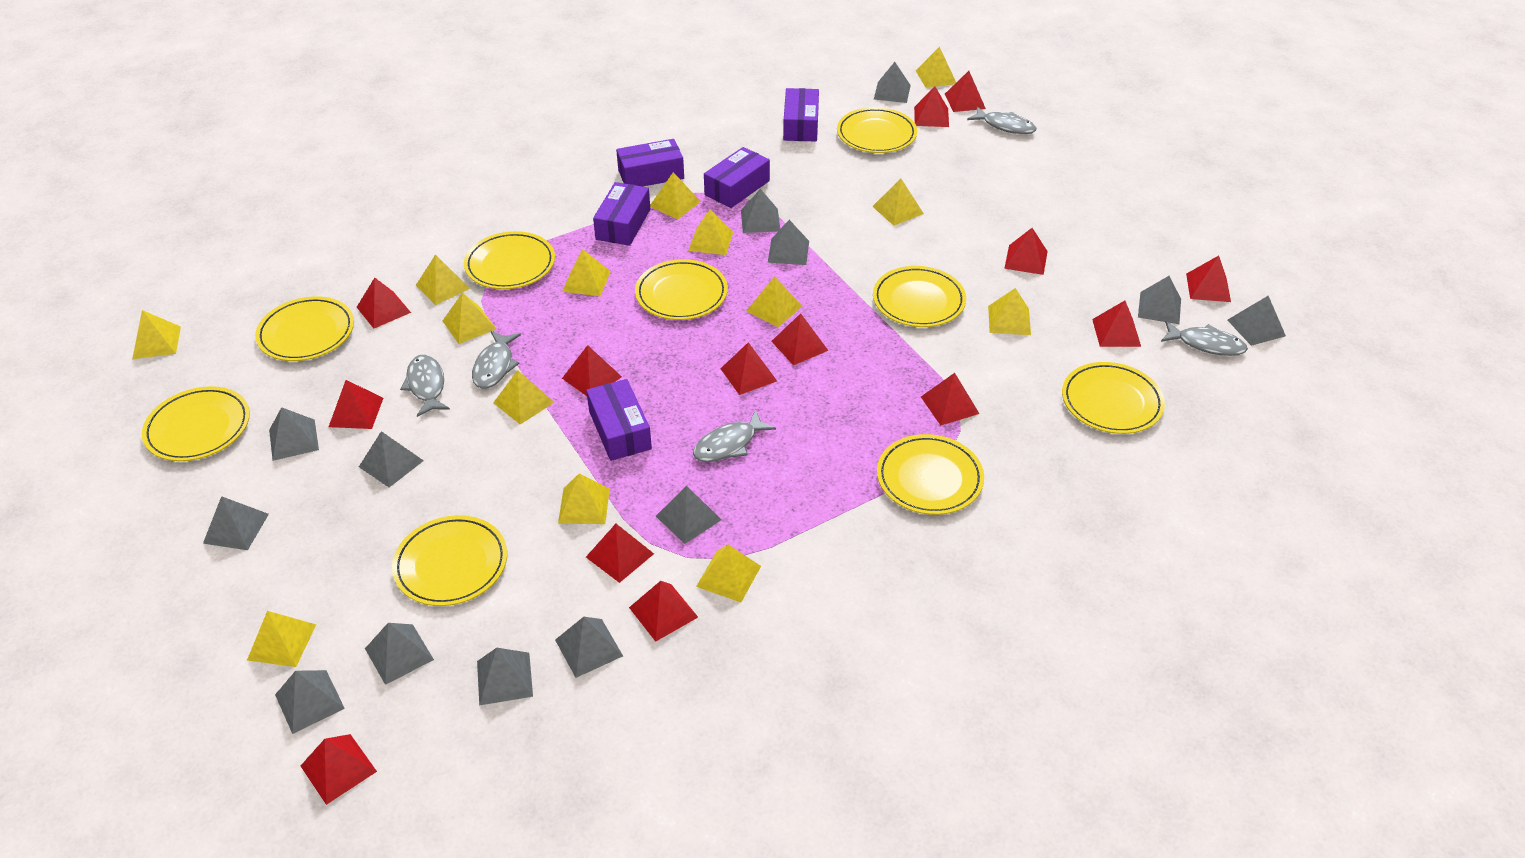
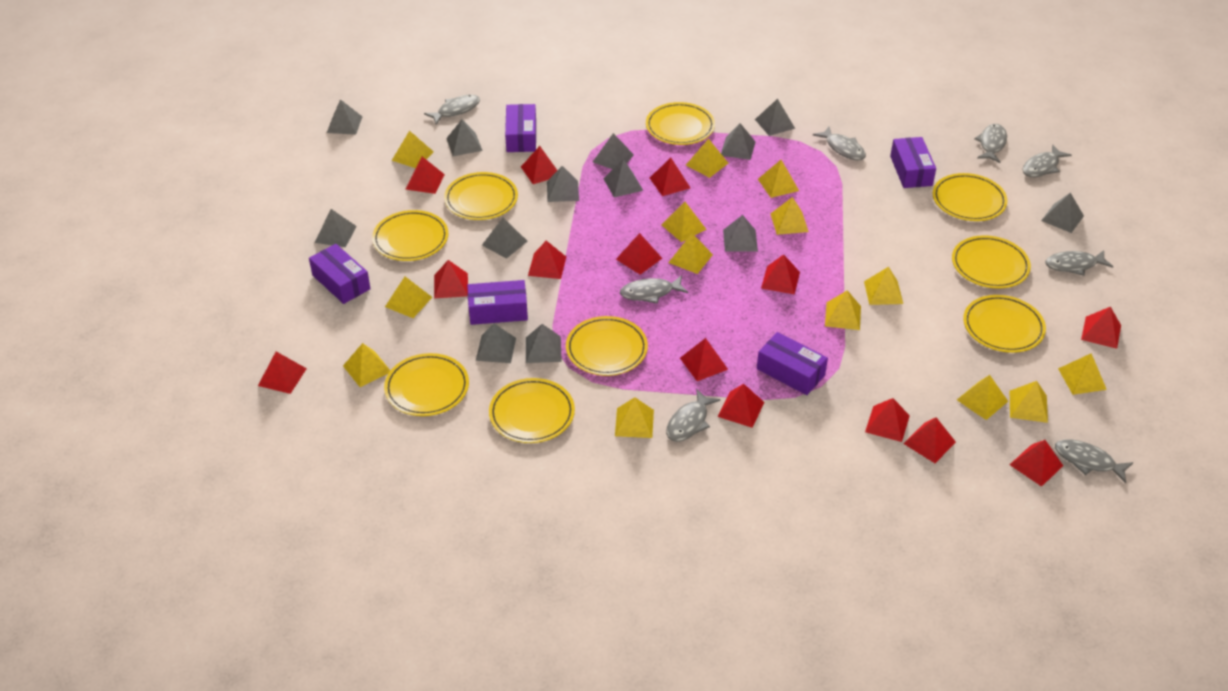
grey fish: 5 -> 8

